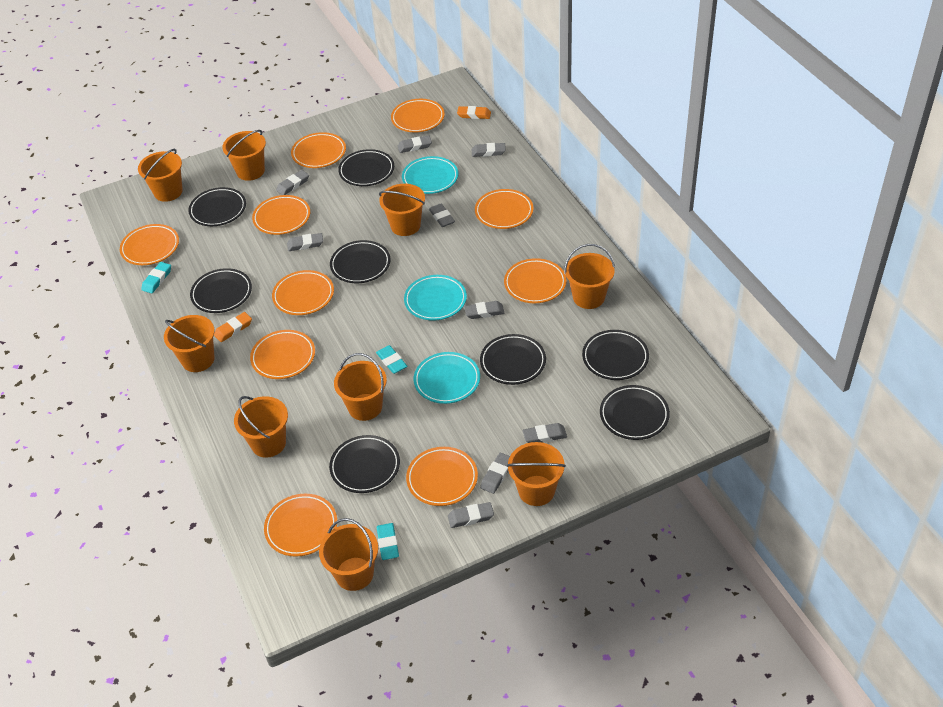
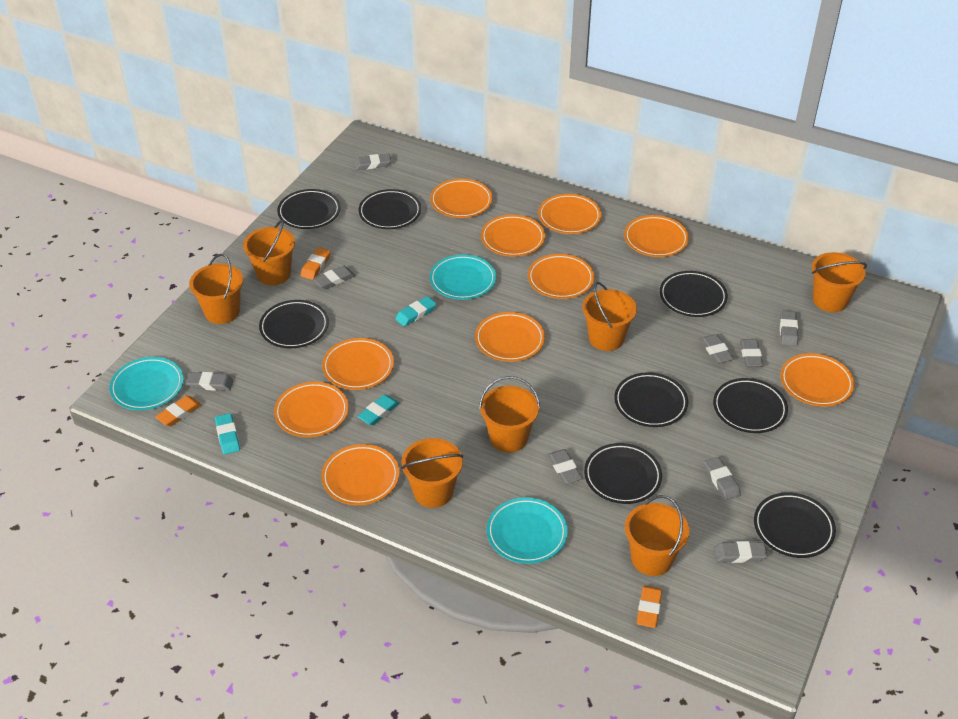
orange bucket: 9 -> 7
orange eraser: 2 -> 3

